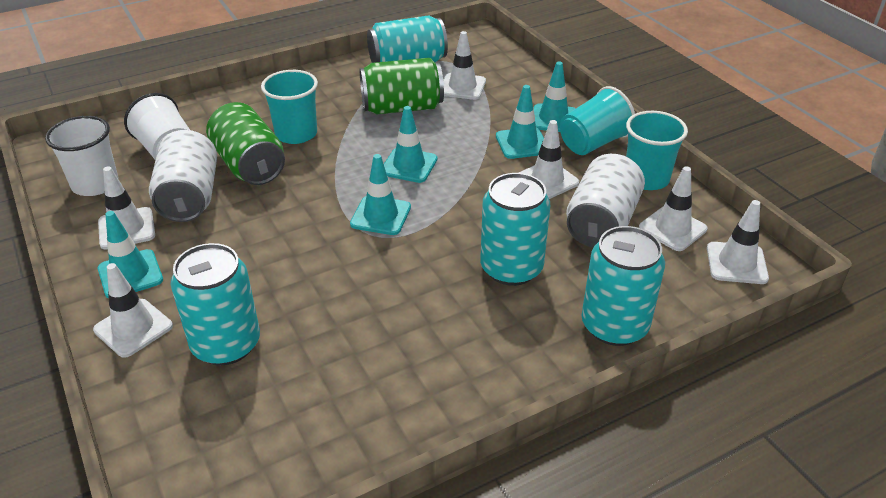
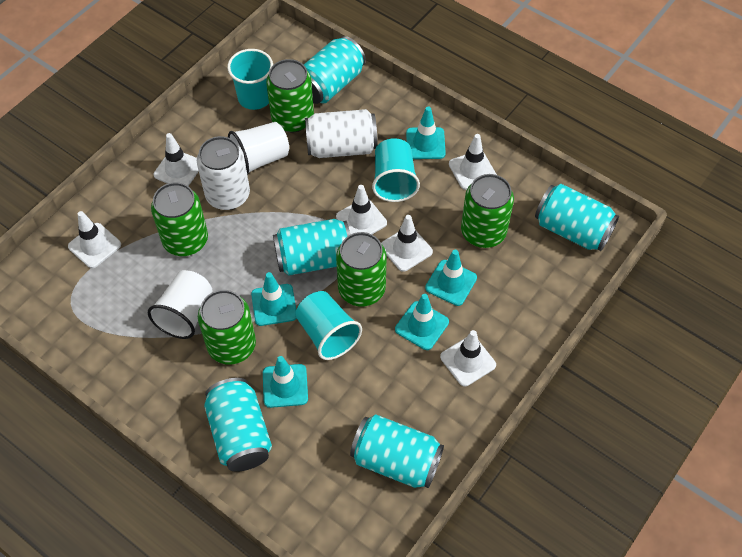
green can: 2 -> 5
turquoise can: 4 -> 5

